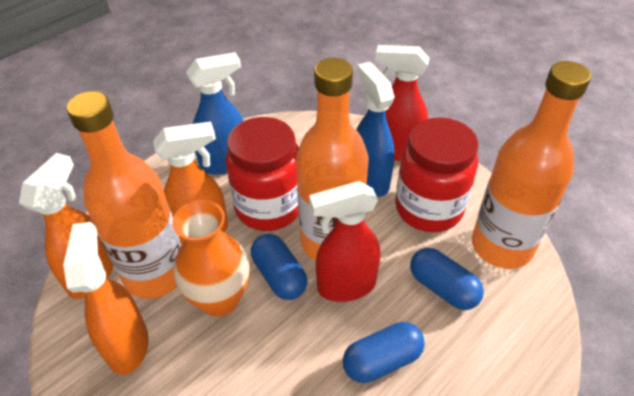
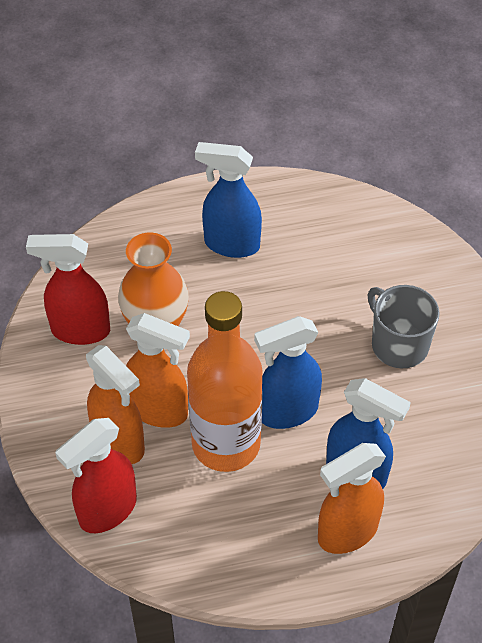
blue capsule: 3 -> 0
blue spray bottle: 2 -> 3
grey mug: 0 -> 1
orange bottle: 3 -> 1
red jar: 2 -> 0

